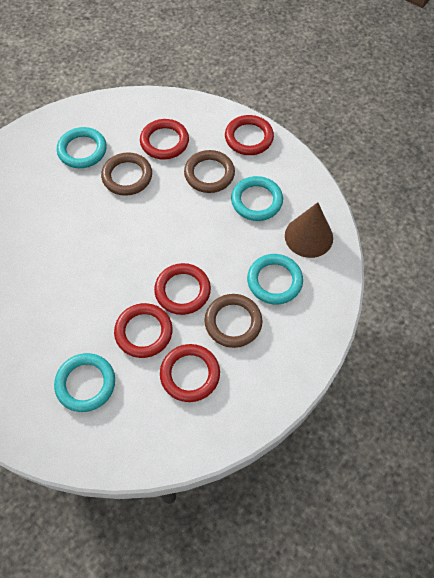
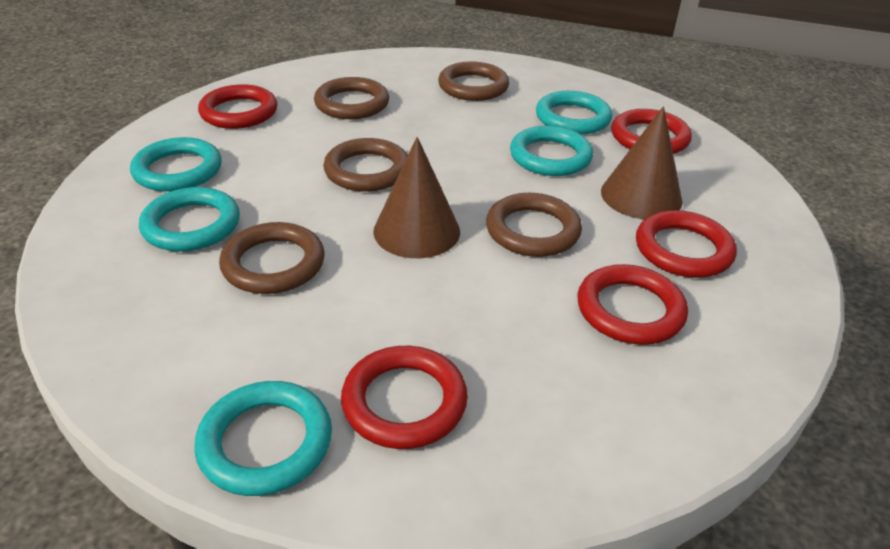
brown cone: 1 -> 2
brown ring: 3 -> 5
turquoise ring: 4 -> 5

